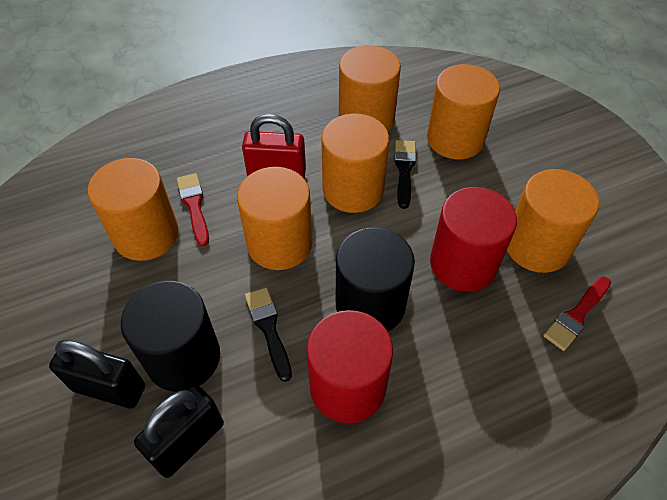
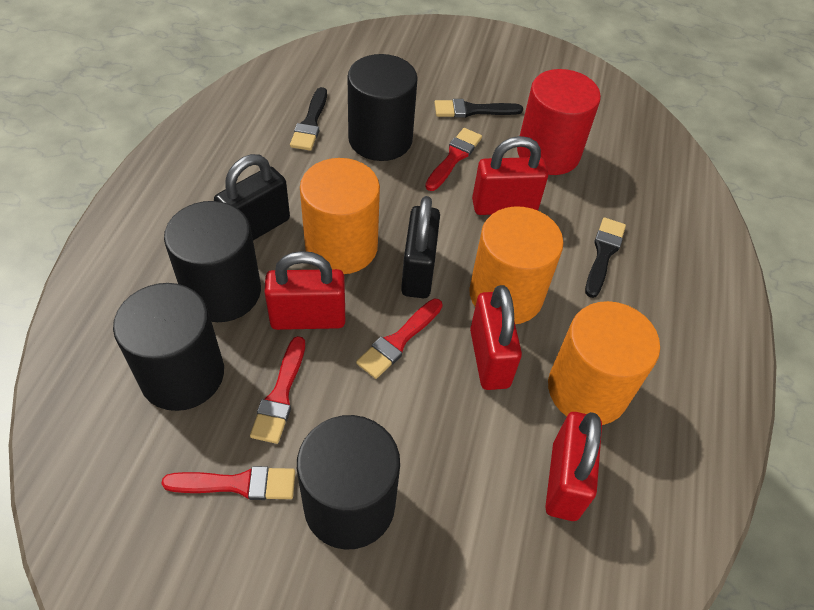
black brush: 2 -> 3
black cylinder: 2 -> 4
orange cylinder: 6 -> 3
red brush: 2 -> 4
red cylinder: 2 -> 1
red padlock: 1 -> 4

